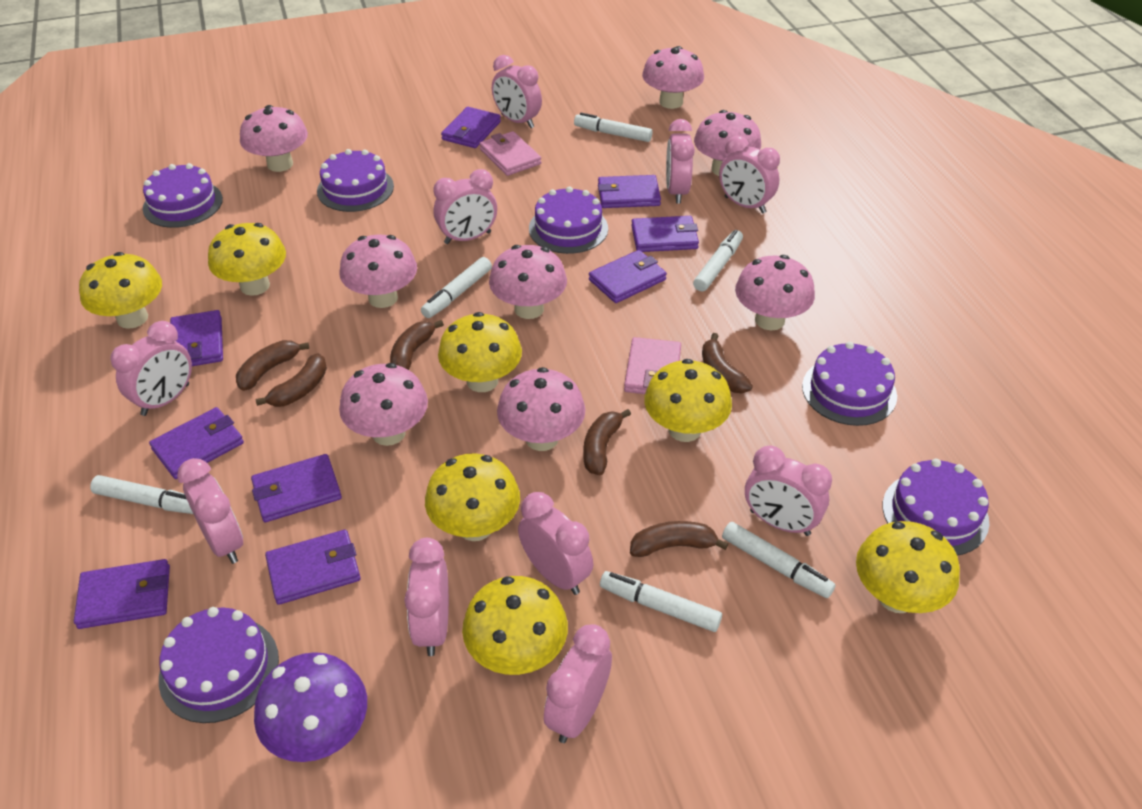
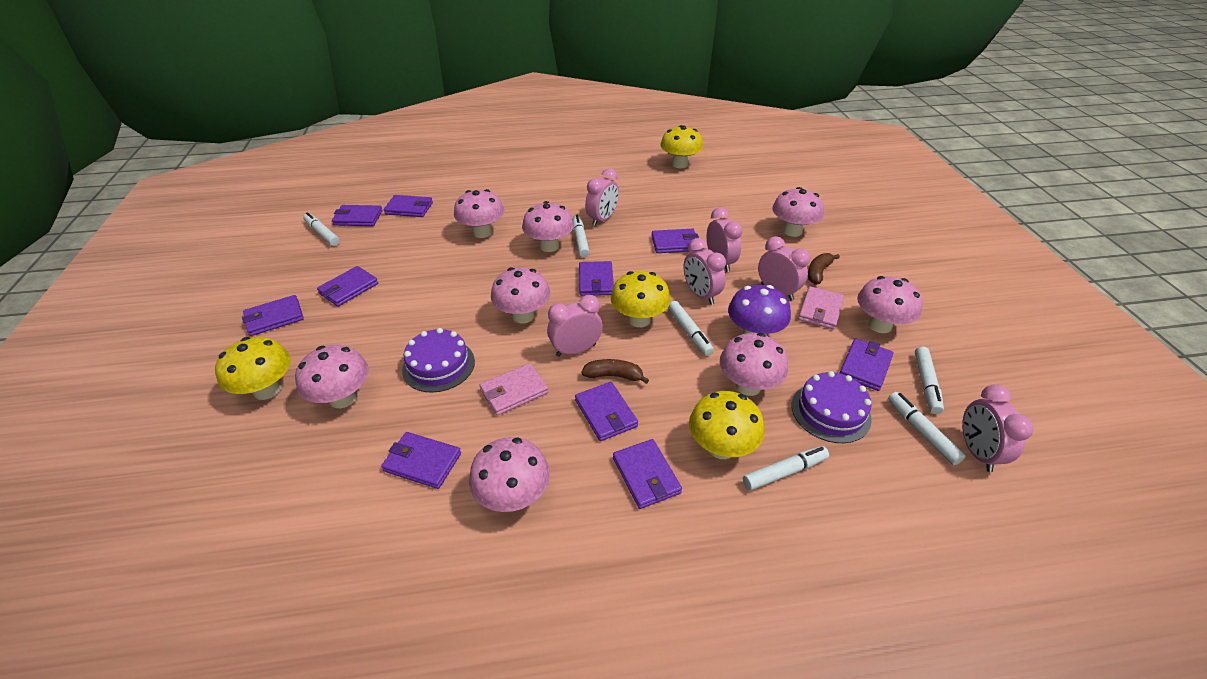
brown banana: 6 -> 2
pink clock: 10 -> 6
purple cake: 6 -> 2
purple wallet: 9 -> 10
yellow mushroom: 7 -> 4

